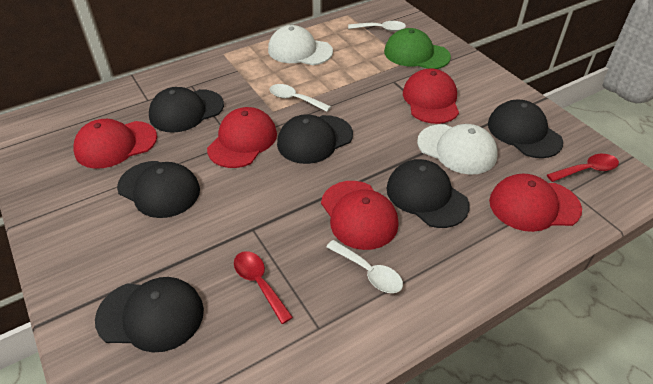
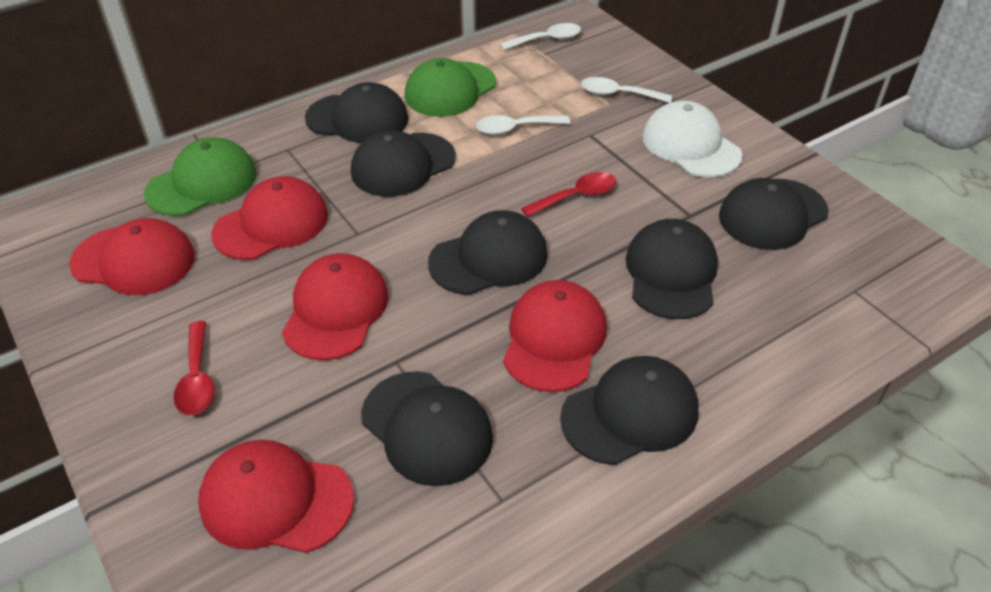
black cap: 6 -> 7
green cap: 1 -> 2
white cap: 2 -> 1

